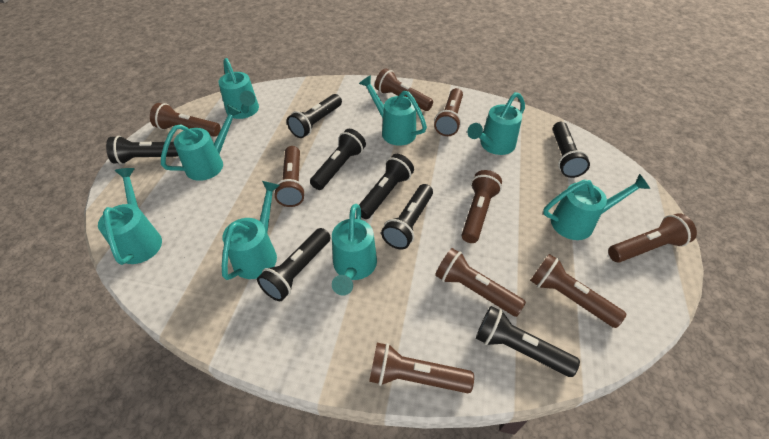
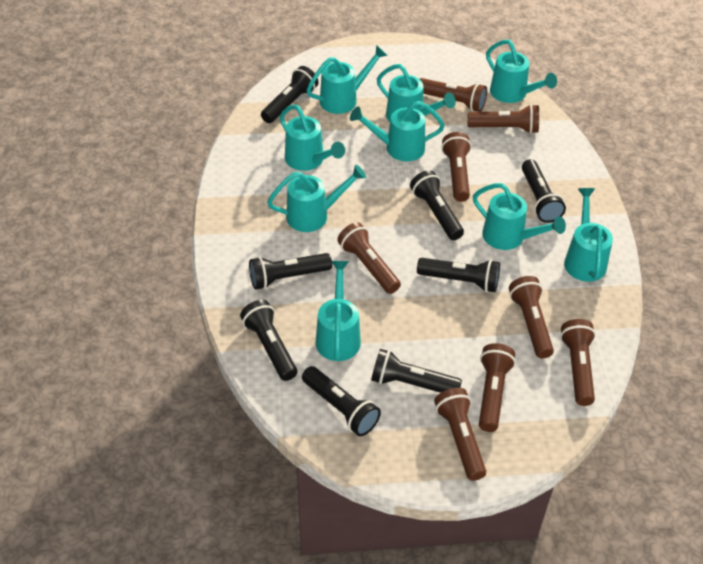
brown flashlight: 9 -> 8
turquoise watering can: 8 -> 9

